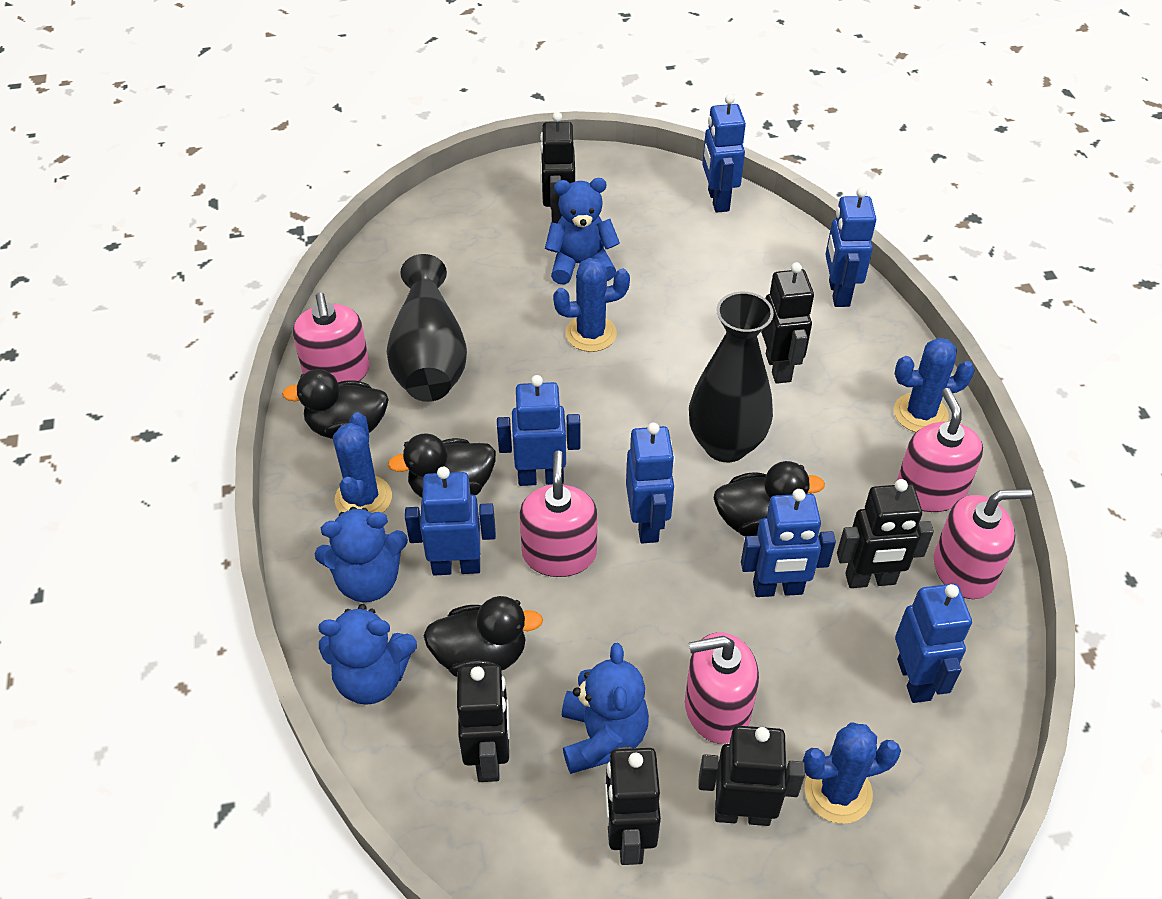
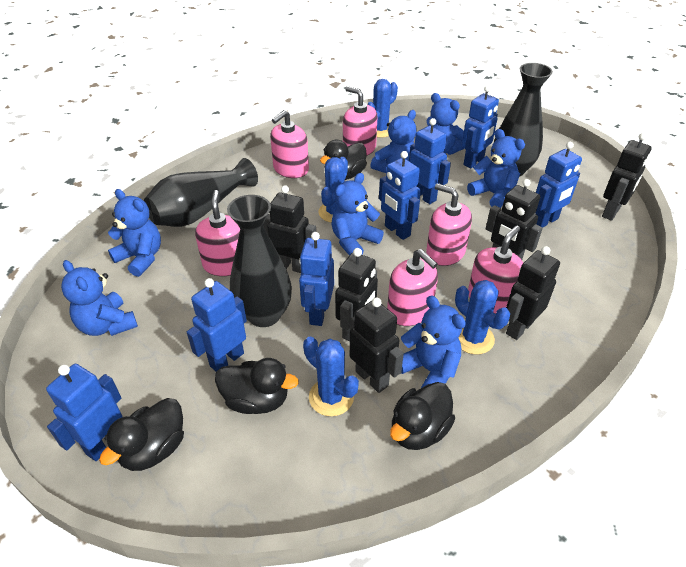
black vase: 2 -> 3
blue teddy bear: 4 -> 7
pink soap dispenser: 5 -> 6

